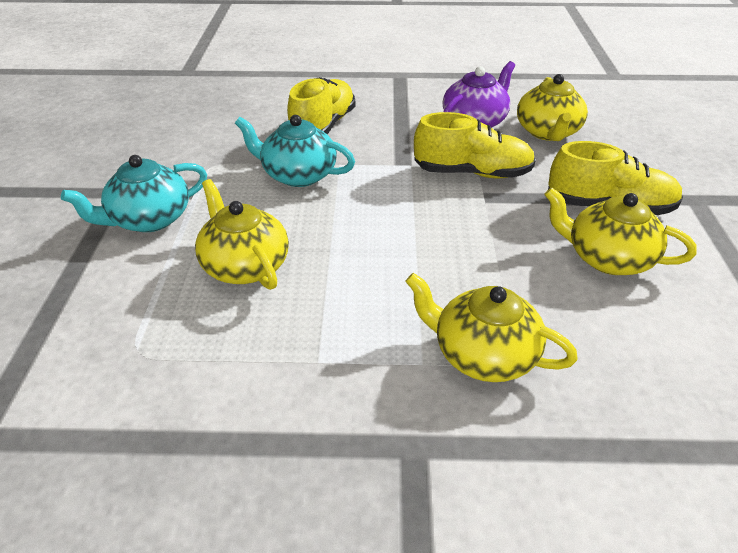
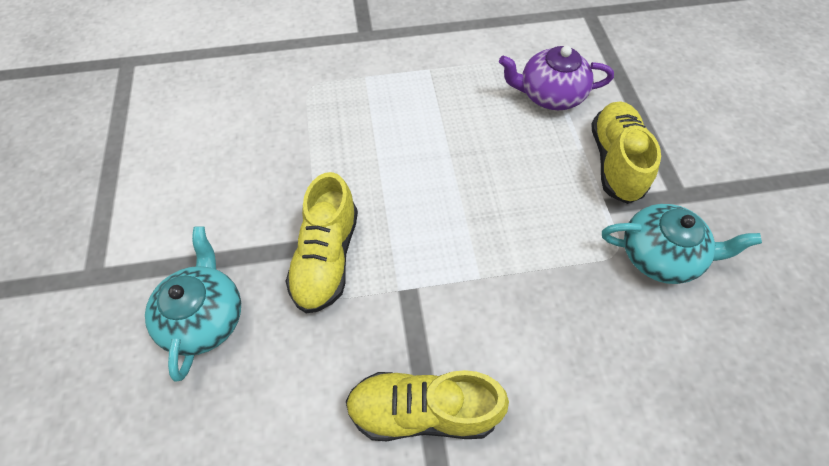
yellow teapot: 4 -> 0

